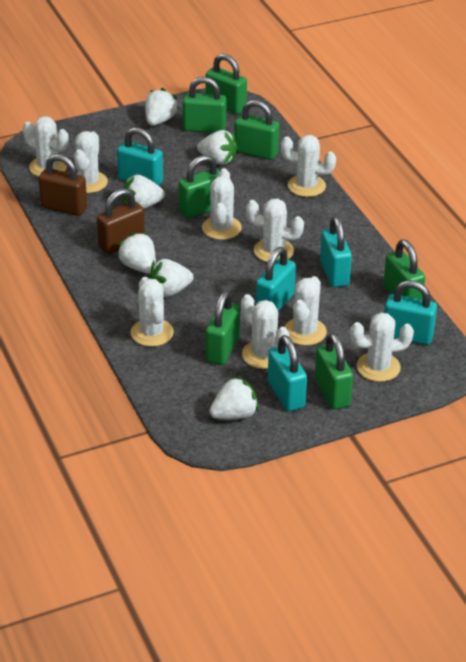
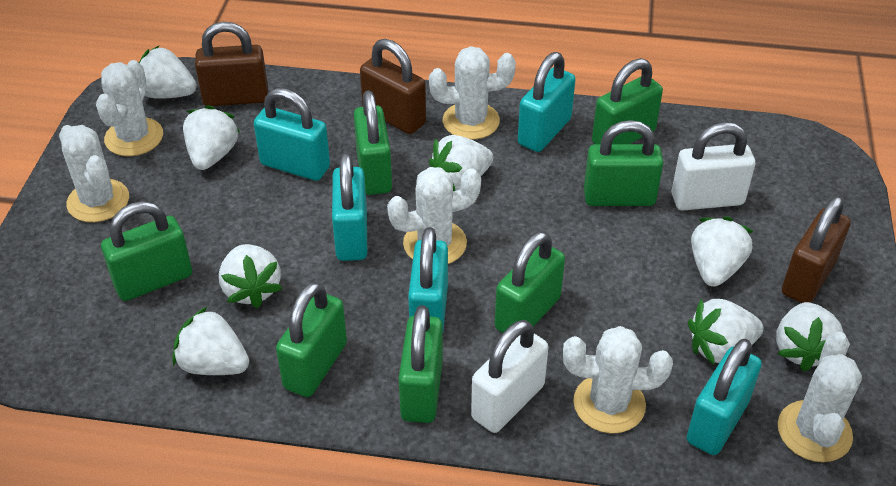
brown padlock: 2 -> 3
white cactus: 9 -> 6
white padlock: 0 -> 2
white strawberry: 6 -> 8

